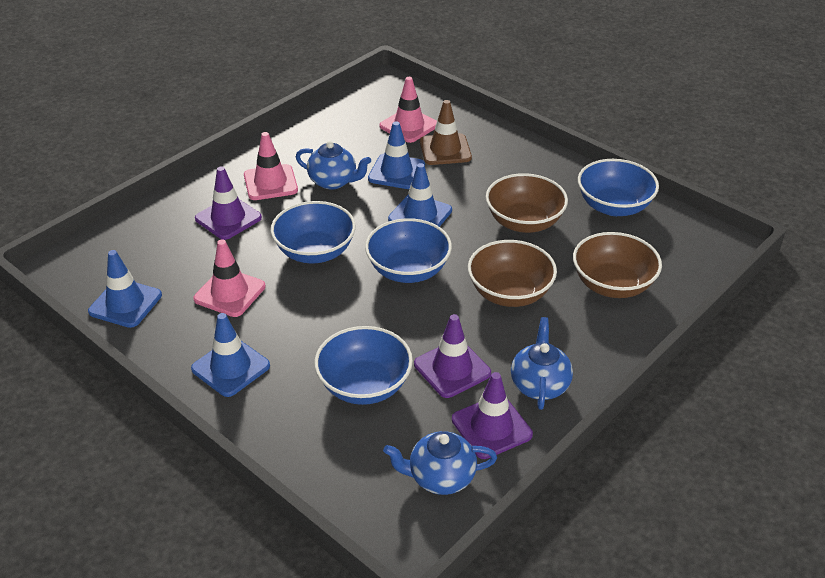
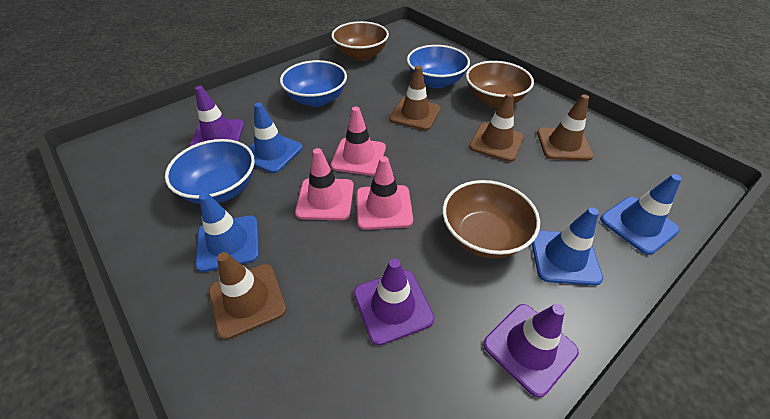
blue bowl: 4 -> 3
blue teapot: 3 -> 0
brown traffic cone: 1 -> 4

